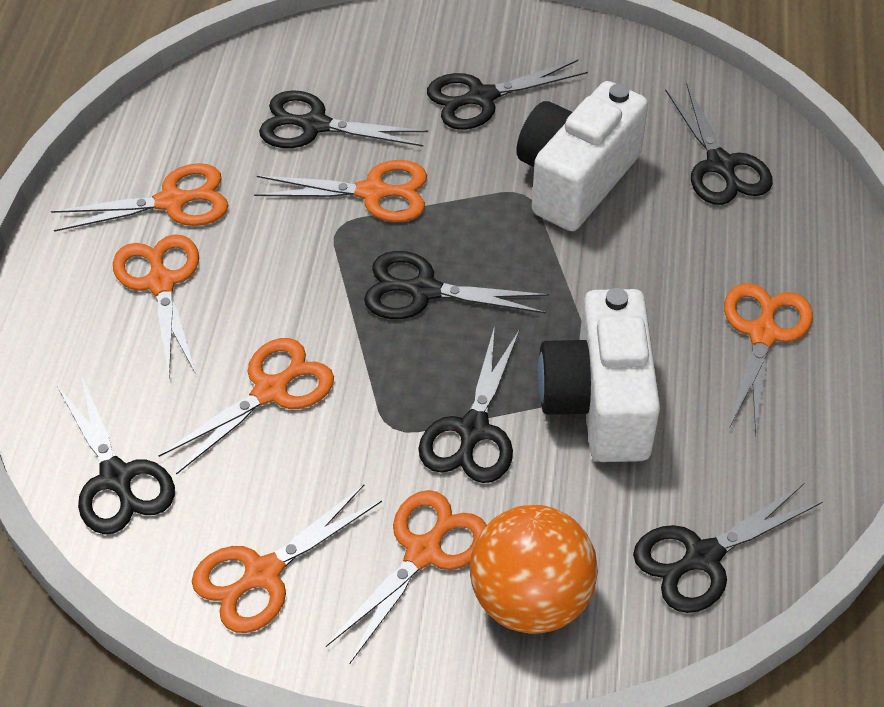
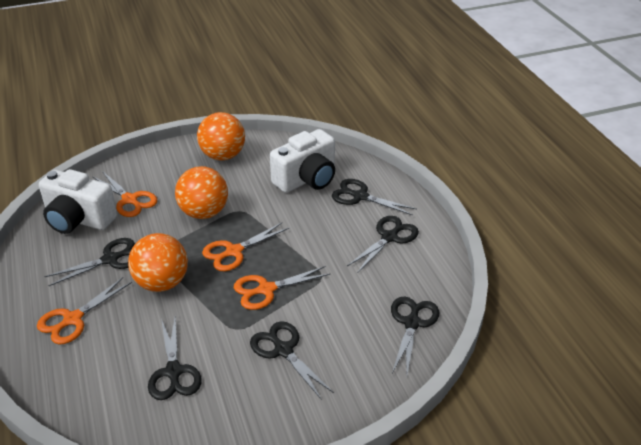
black scissors: 7 -> 6
orange ball: 1 -> 3
orange scissors: 7 -> 4

